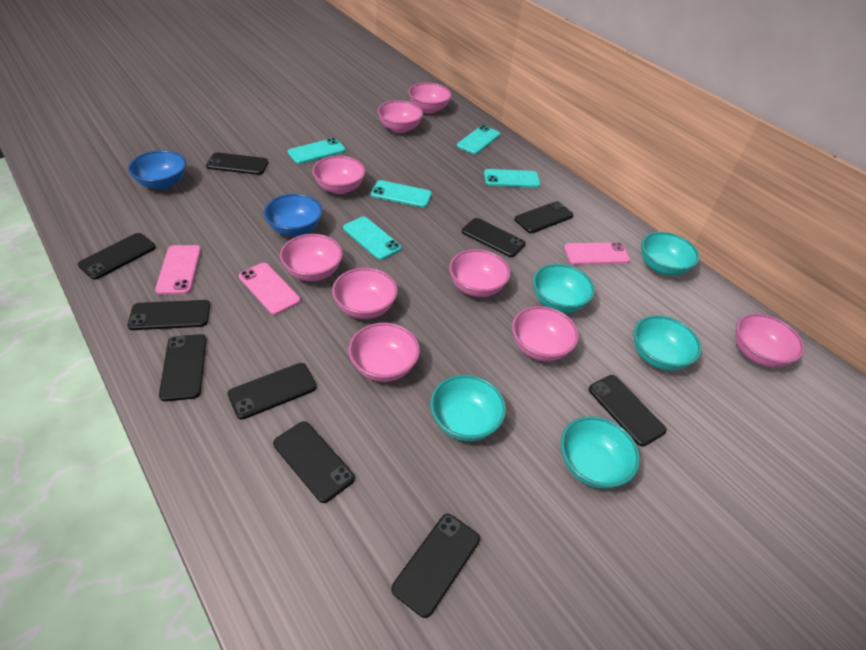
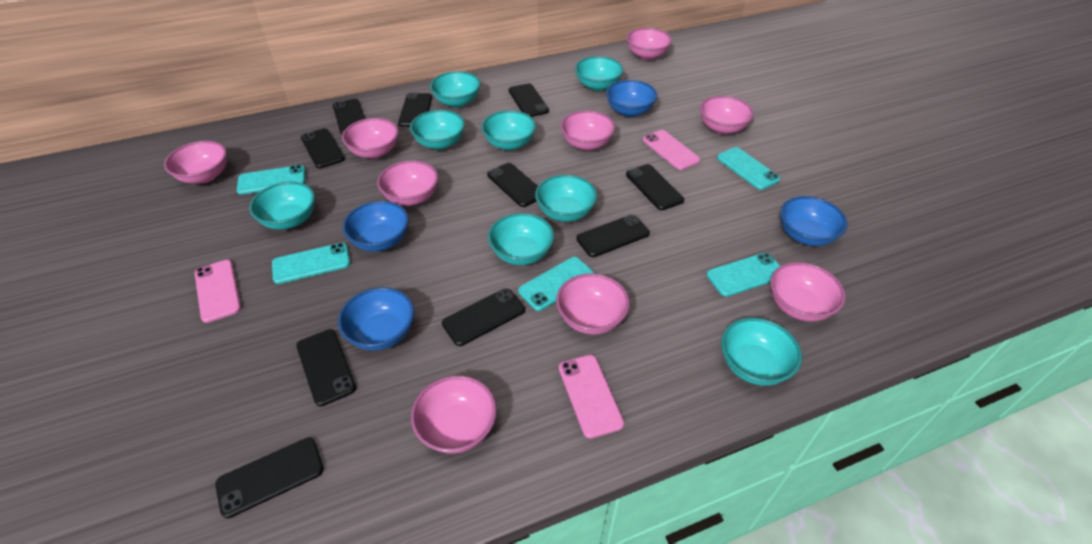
blue bowl: 2 -> 4
turquoise bowl: 5 -> 8

